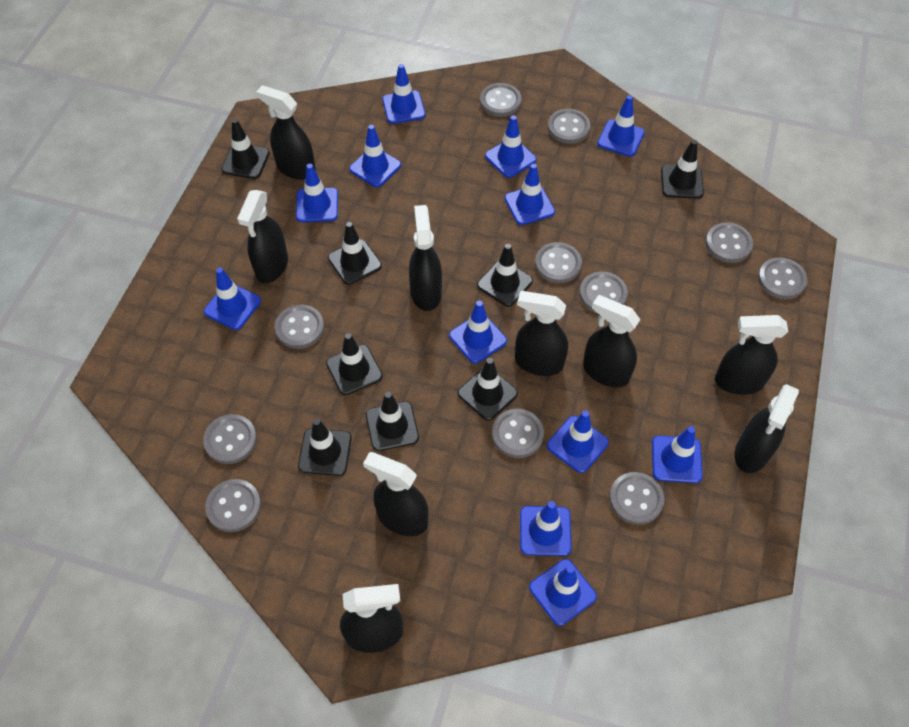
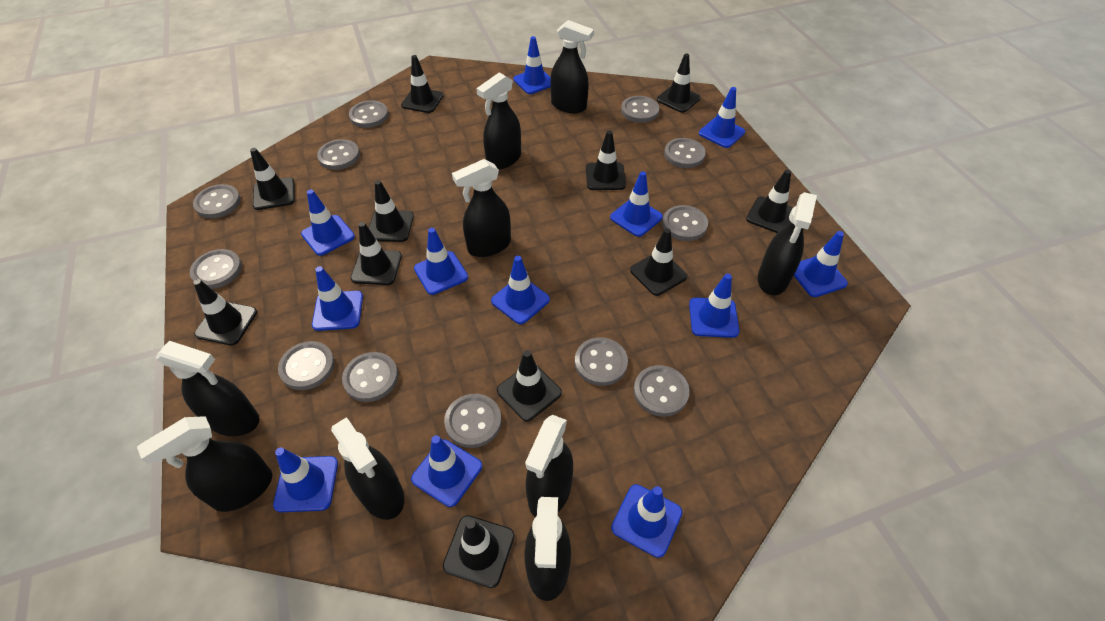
black traffic cone: 8 -> 11
grey button: 11 -> 12

